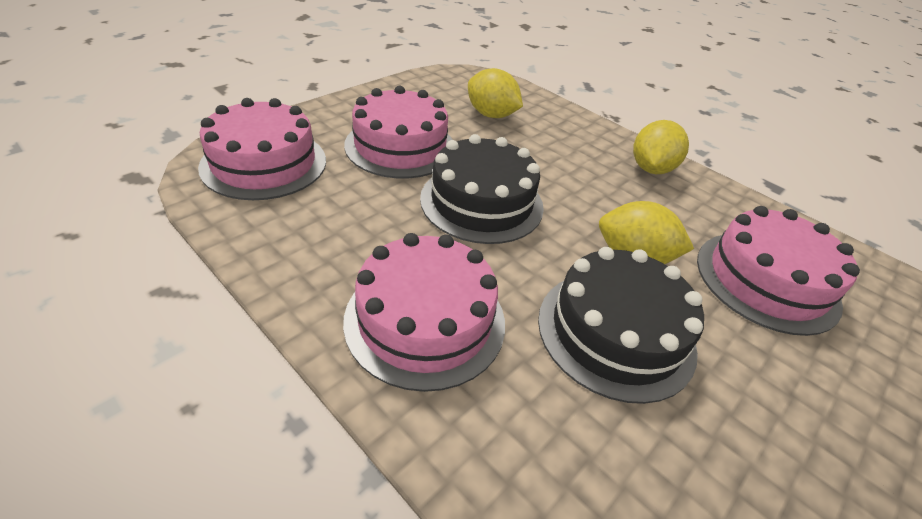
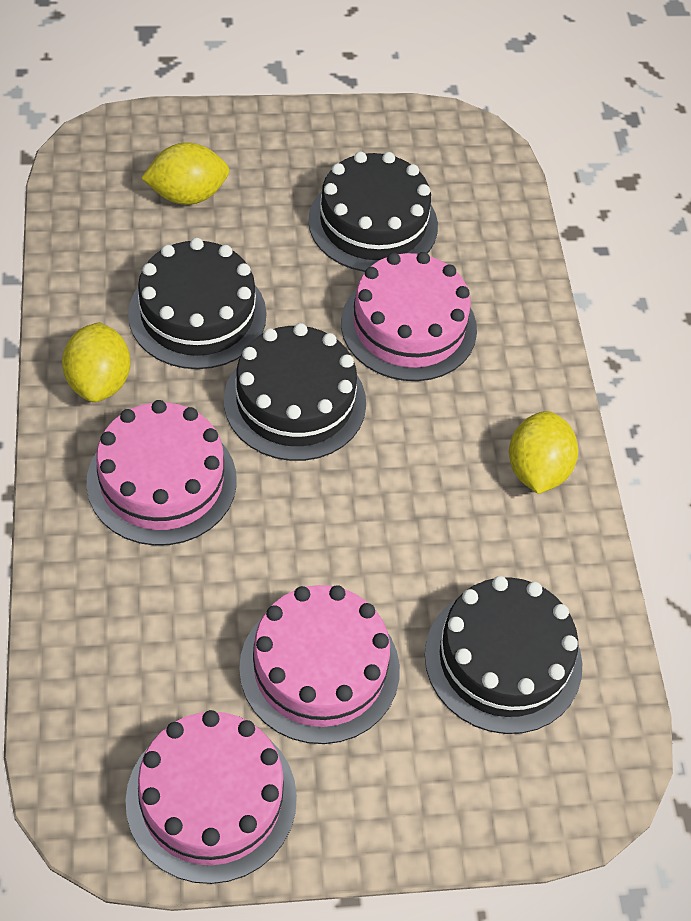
black cake: 2 -> 4

